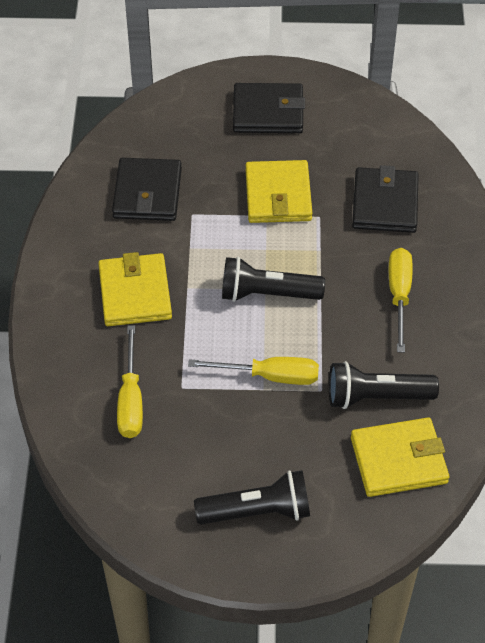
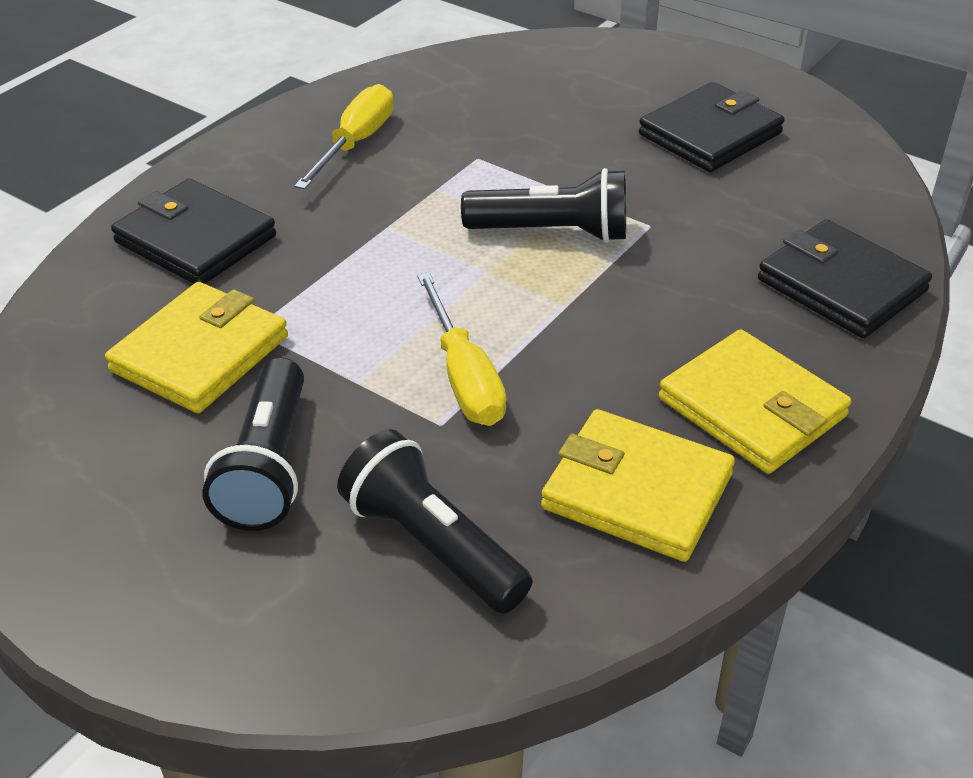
yellow screwdriver: 3 -> 2

